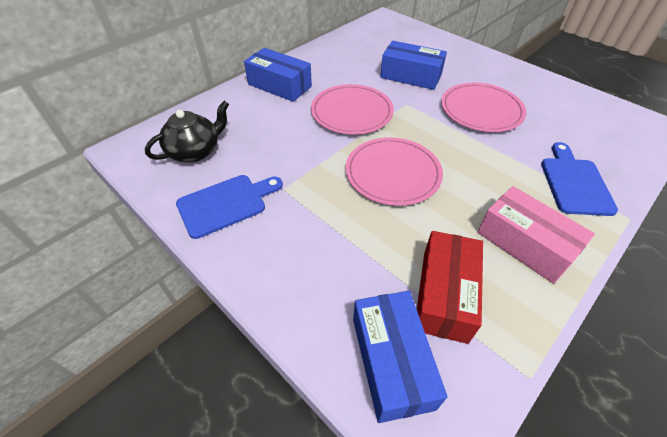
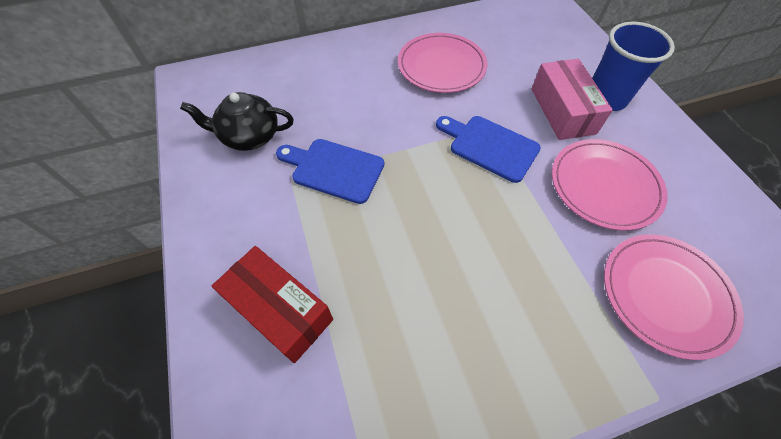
blue box: 3 -> 0
blue cup: 0 -> 1

